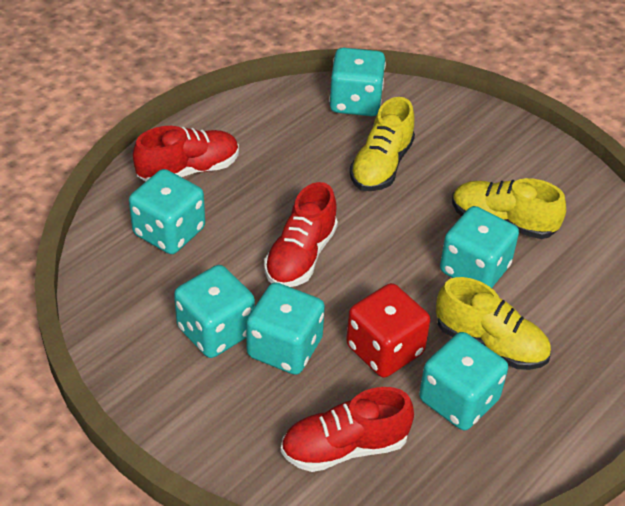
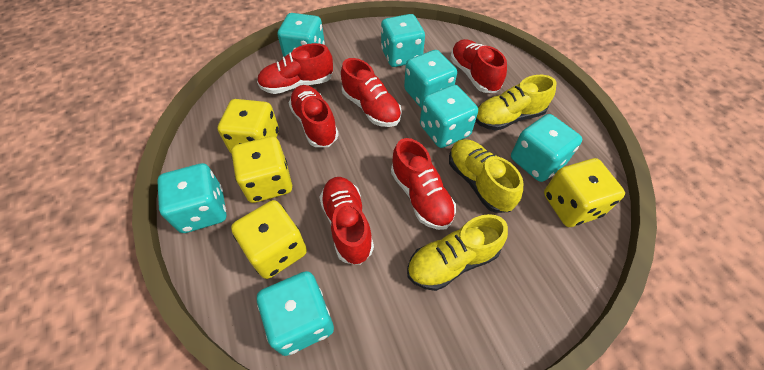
red dice: 1 -> 0
red shoe: 3 -> 6
turquoise dice: 6 -> 7
yellow dice: 0 -> 4

